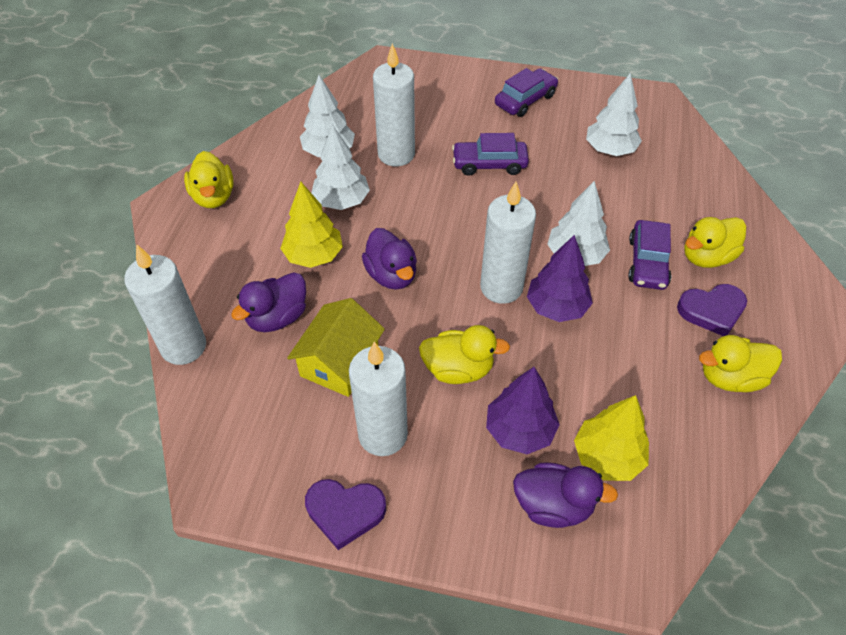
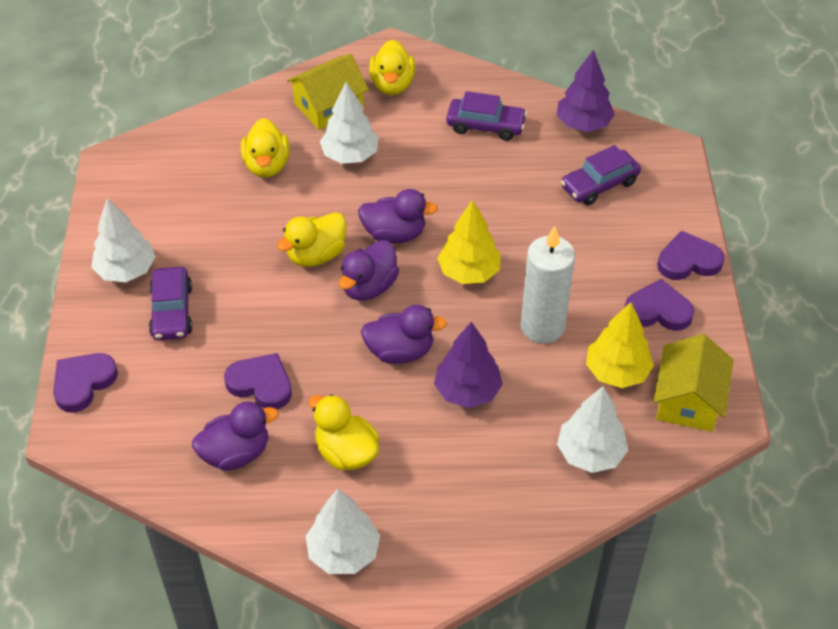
purple duck: 3 -> 4
purple heart: 2 -> 4
white candle: 4 -> 1
yellow house: 1 -> 2

